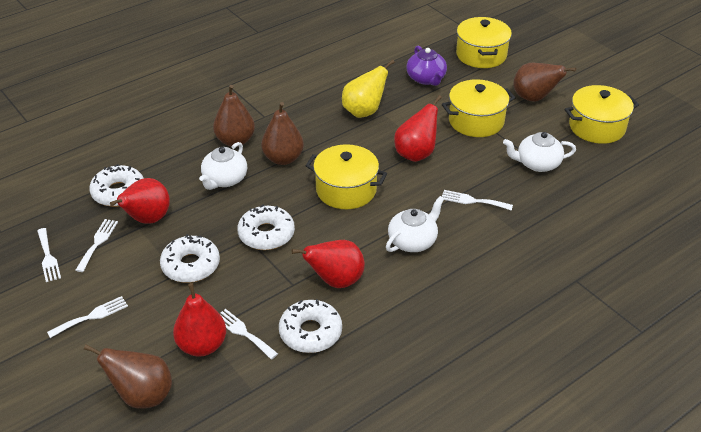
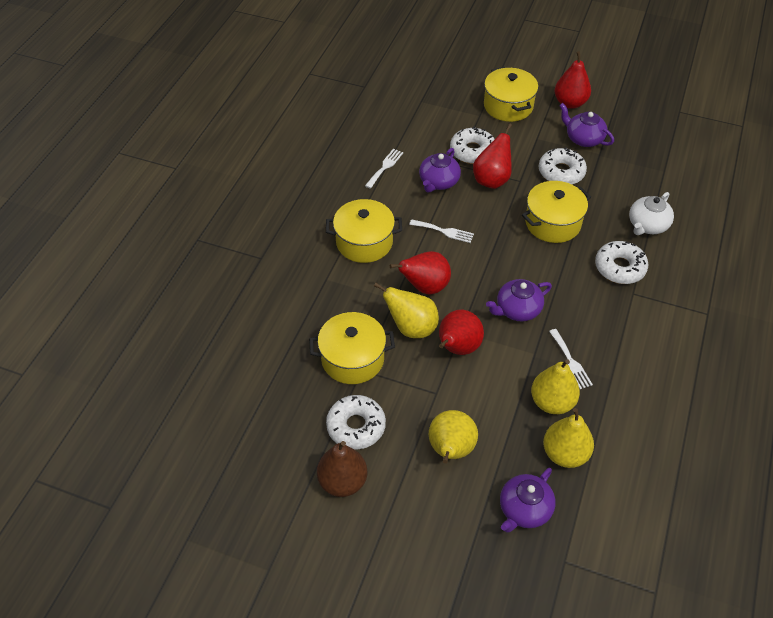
brown pear: 4 -> 1
purple teapot: 1 -> 4
white fork: 5 -> 3
white teapot: 3 -> 1
yellow pear: 1 -> 4

